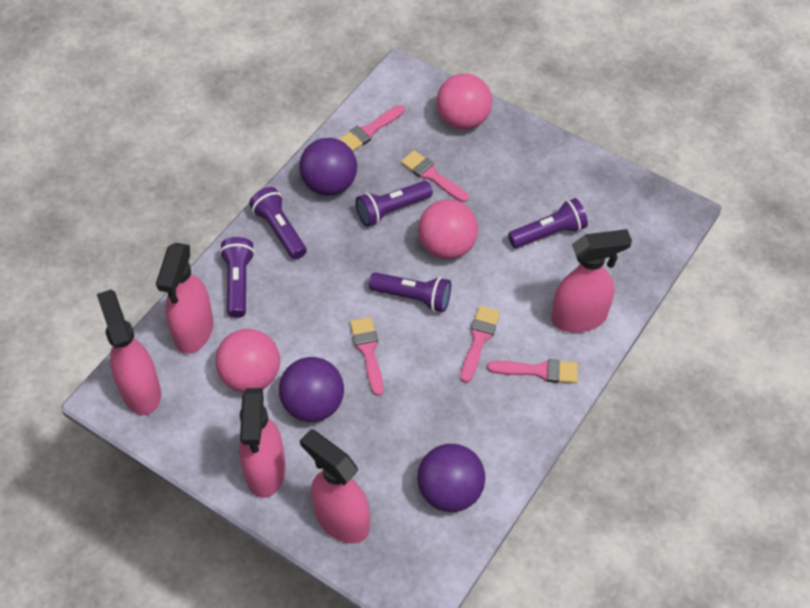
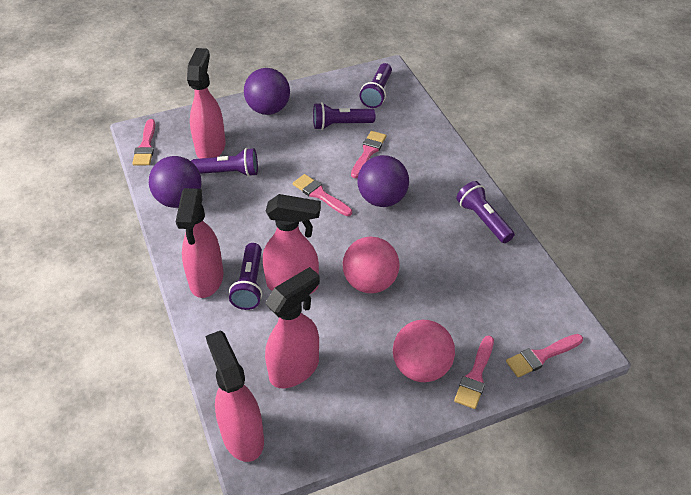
pink ball: 3 -> 2

